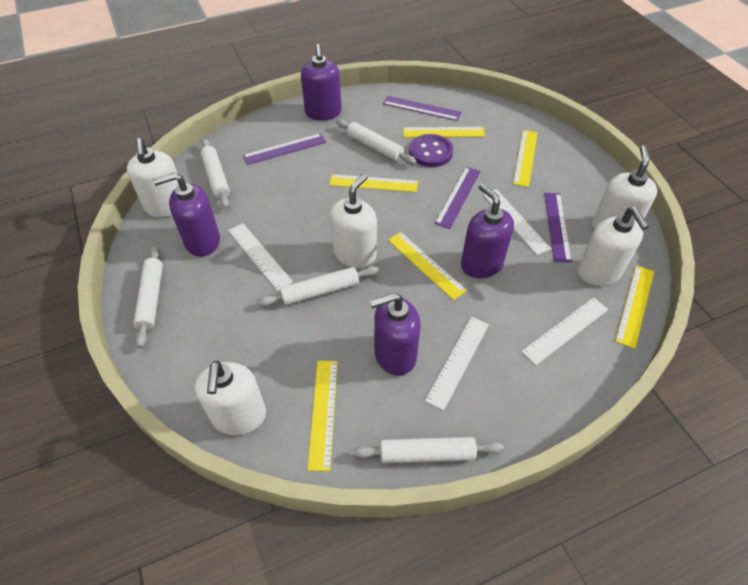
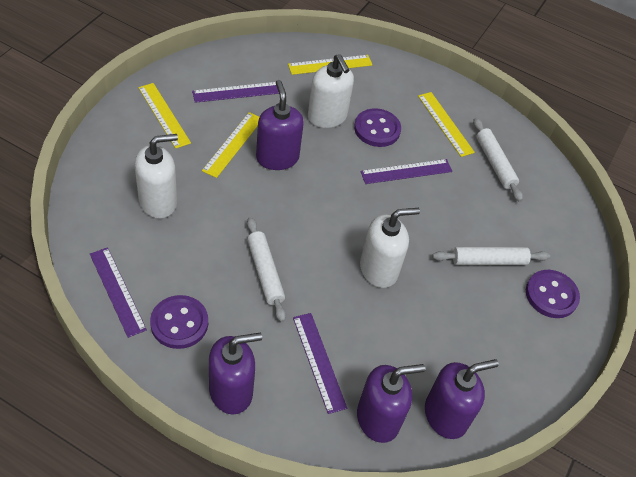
purple button: 1 -> 3
white rolling pin: 5 -> 3
white ruler: 4 -> 0
white soap dispenser: 5 -> 3
yellow ruler: 6 -> 4

